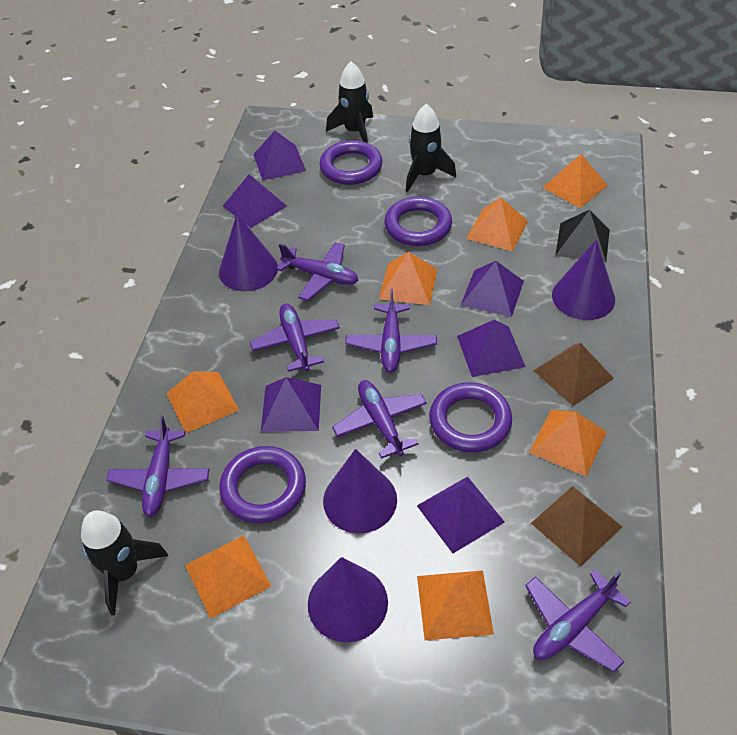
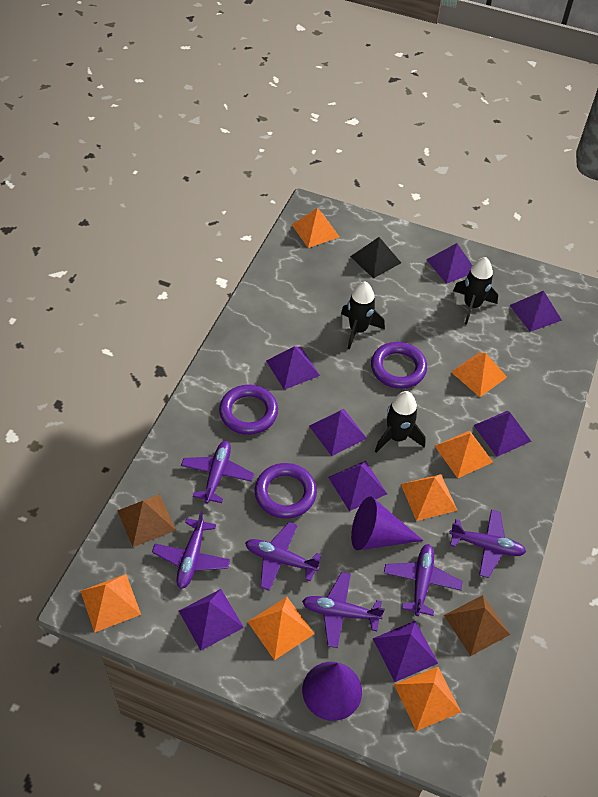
purple cone: 4 -> 2
purple pyramid: 6 -> 8
purple ring: 4 -> 3

